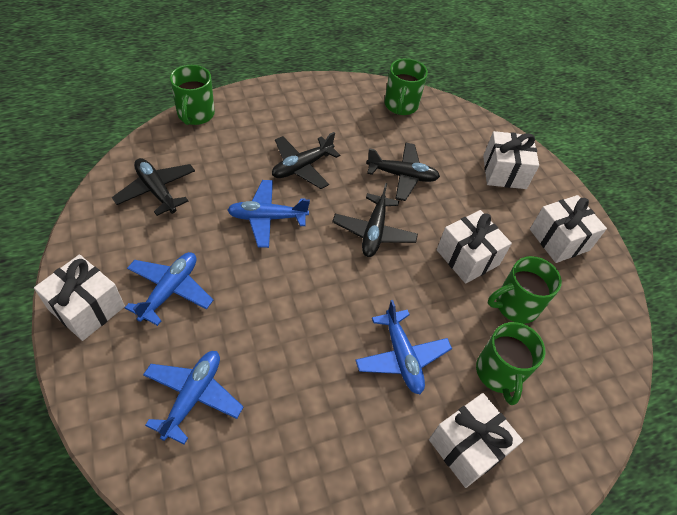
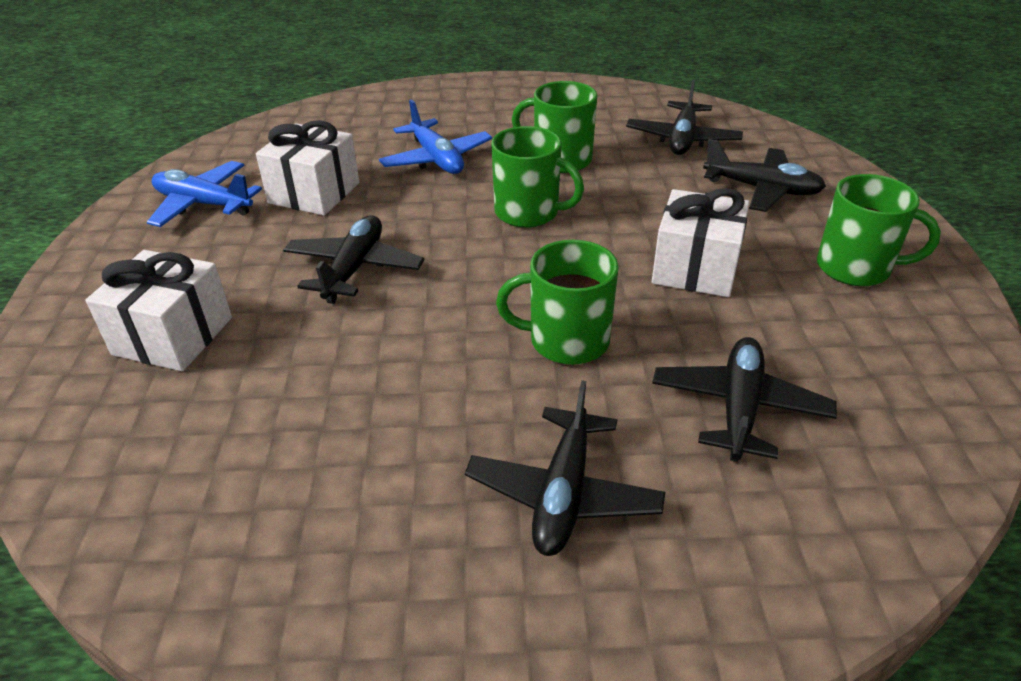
black plane: 4 -> 5
blue plane: 4 -> 2
white gift: 5 -> 3

